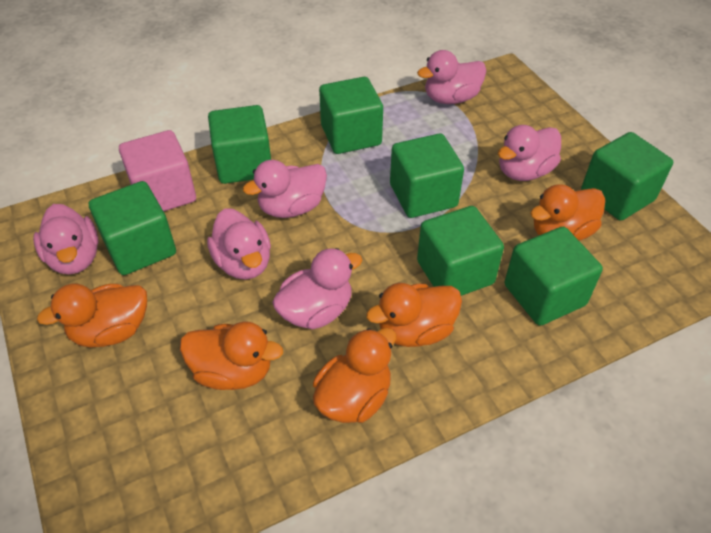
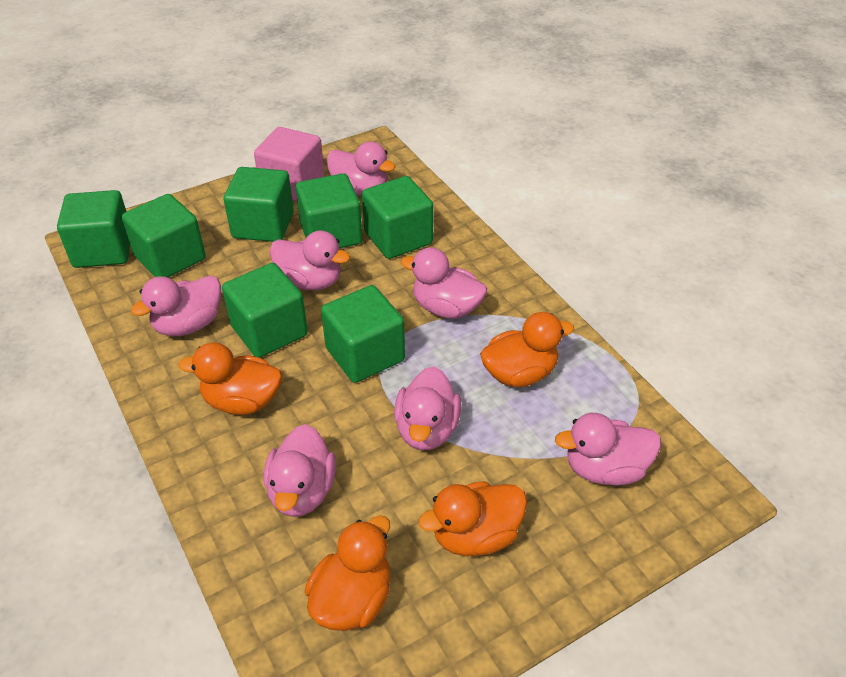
orange duck: 5 -> 4
pink duck: 6 -> 7

